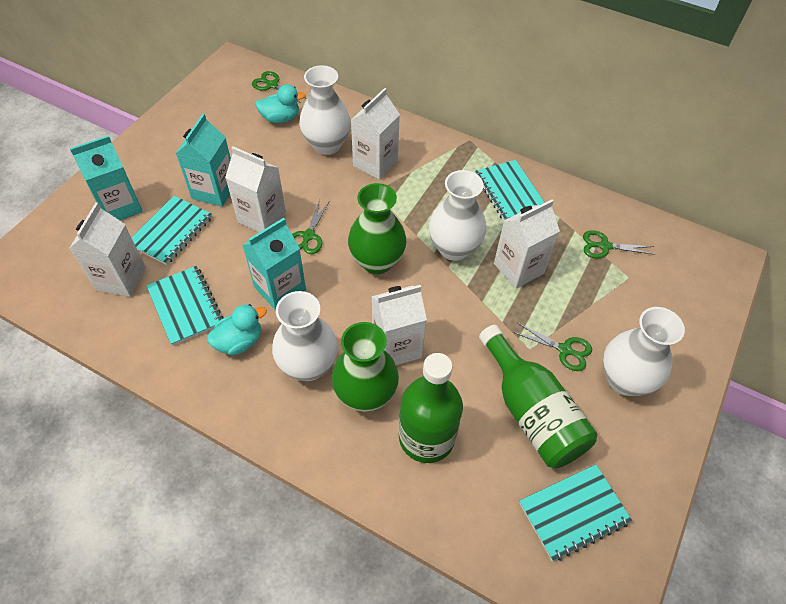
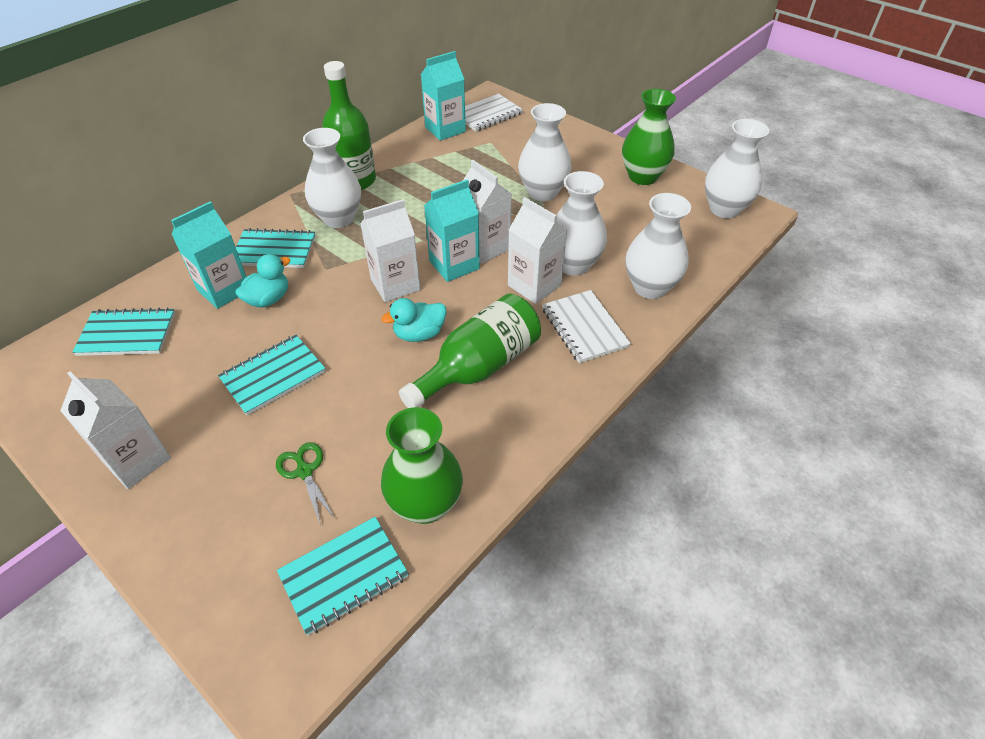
green scissors: 4 -> 1
white carton: 5 -> 4
white notebook: 0 -> 2
white vase: 4 -> 5

